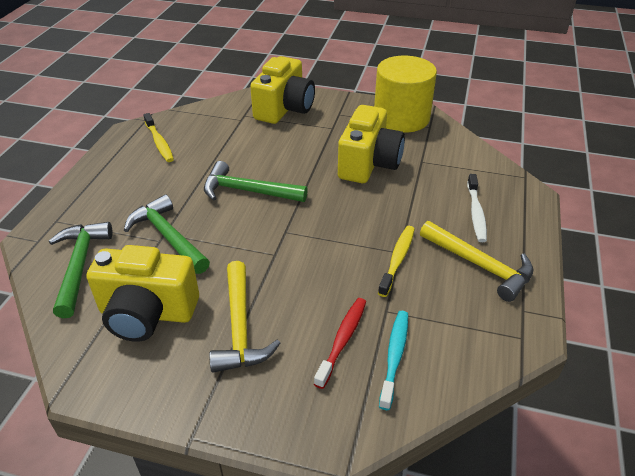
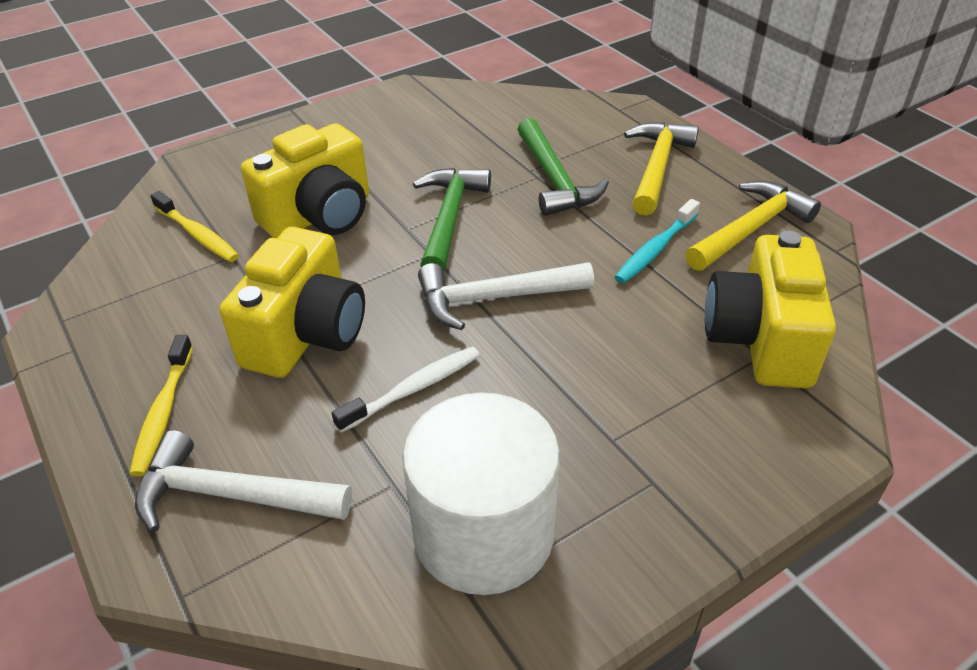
green hammer: 3 -> 2
red toothbrush: 1 -> 0
white cylinder: 0 -> 1
white hammer: 0 -> 2
yellow cylinder: 1 -> 0

